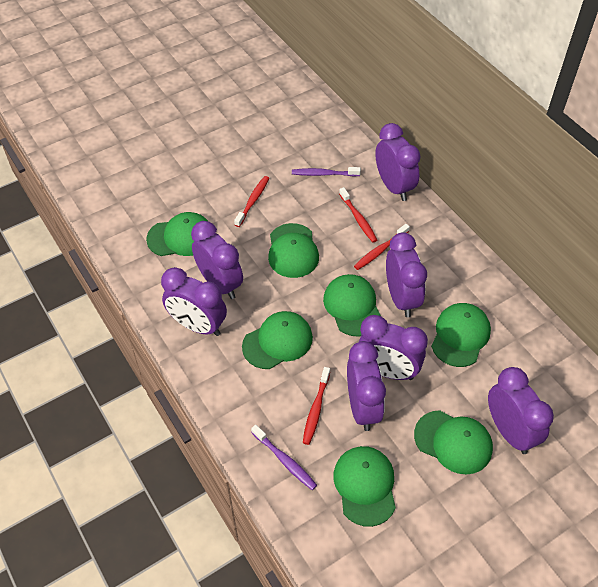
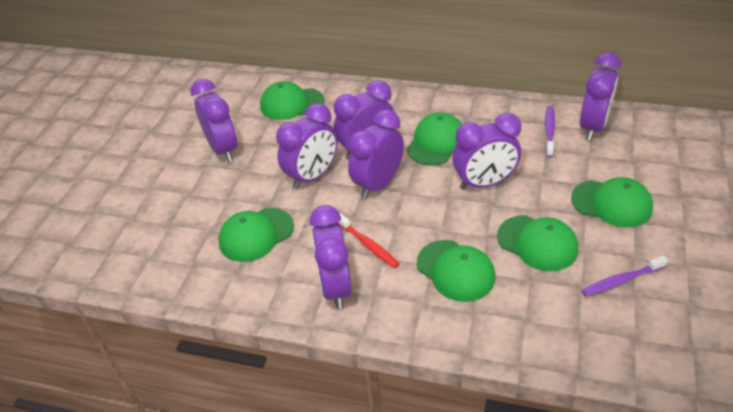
green cap: 7 -> 6
red toothbrush: 4 -> 1

